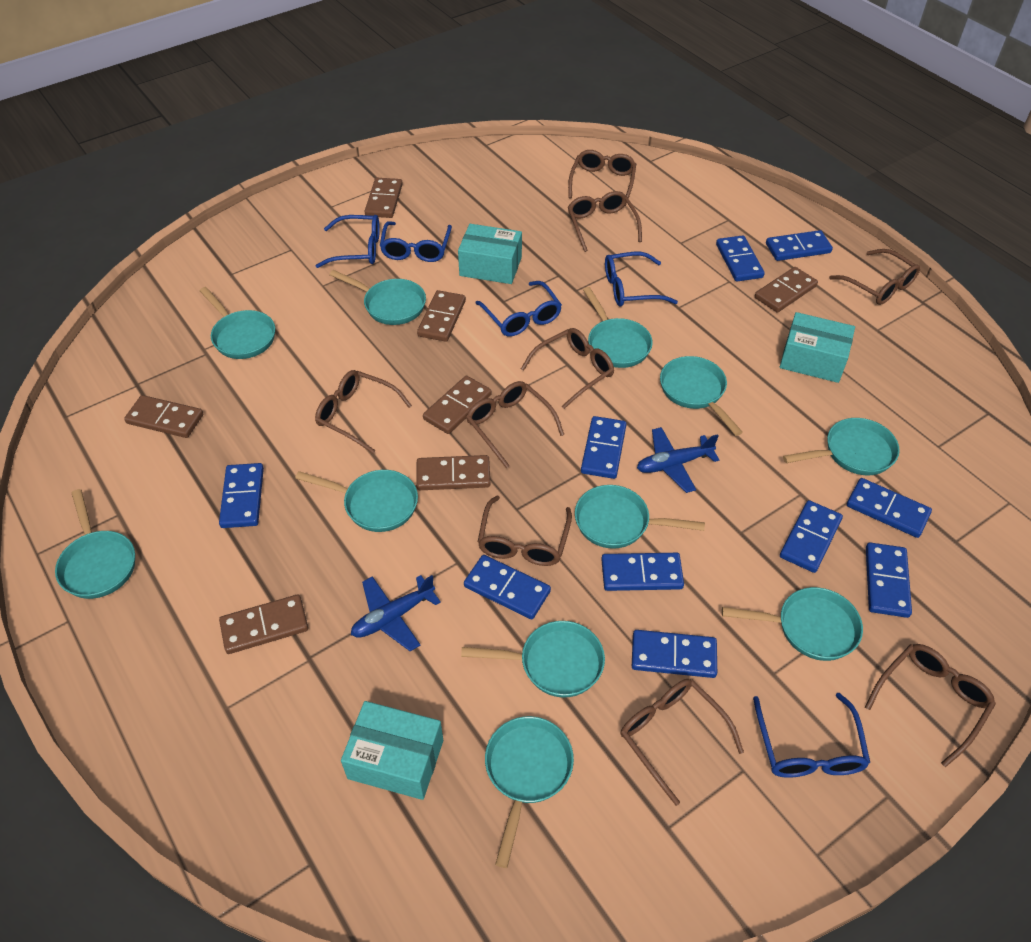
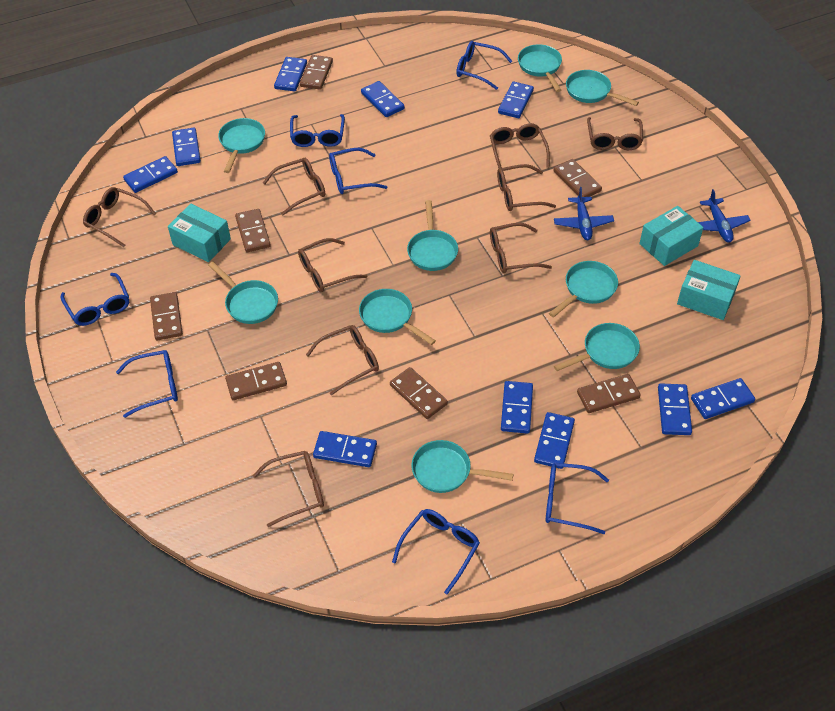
blue glasses: 5 -> 7
turquoise pan: 11 -> 9

